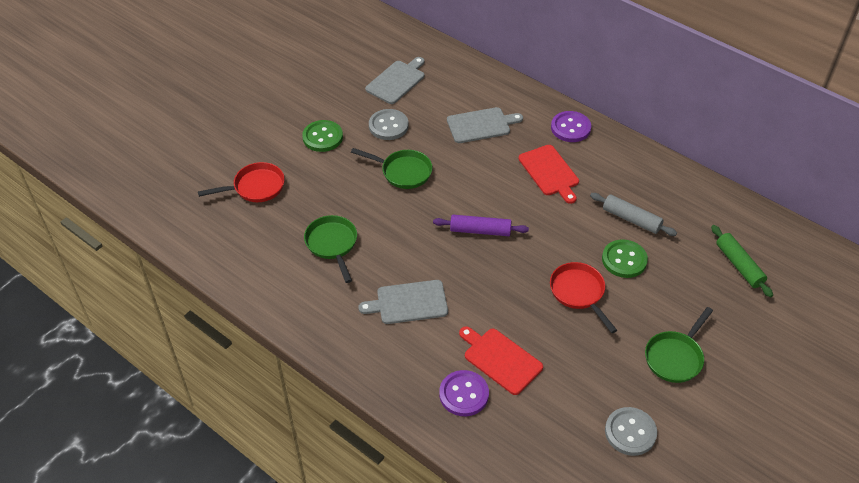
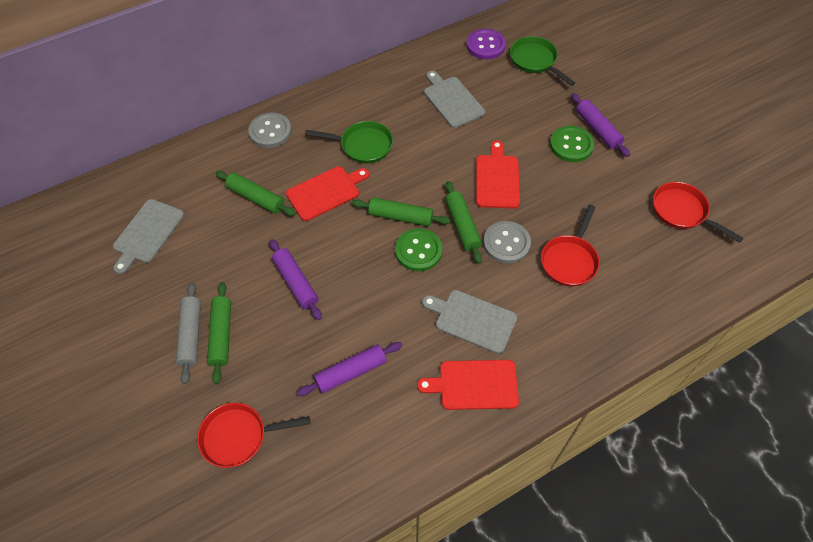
green pan: 3 -> 2
green rolling pin: 1 -> 4
purple button: 2 -> 1
purple rolling pin: 1 -> 3
red cutting board: 2 -> 3
red pan: 2 -> 3

